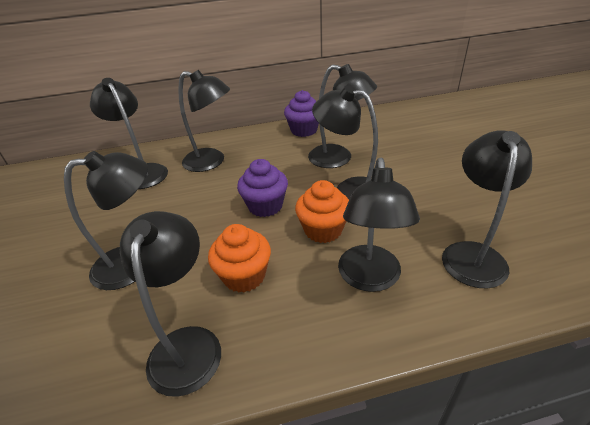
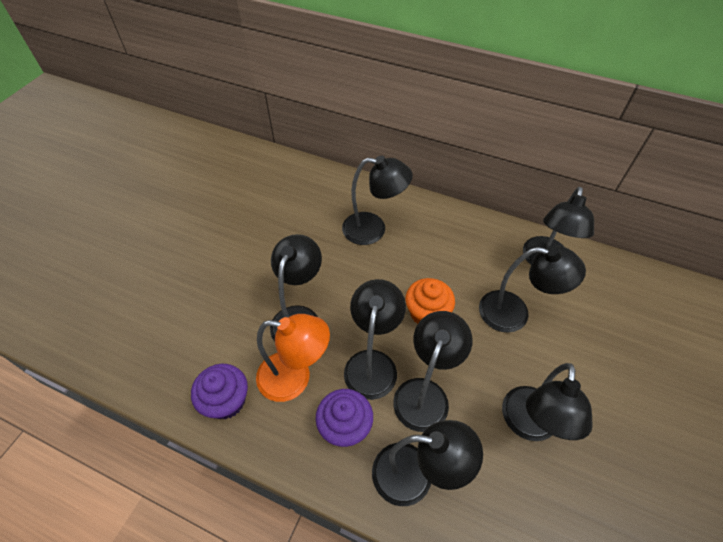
orange cupcake: 2 -> 1
orange lamp: 0 -> 1

